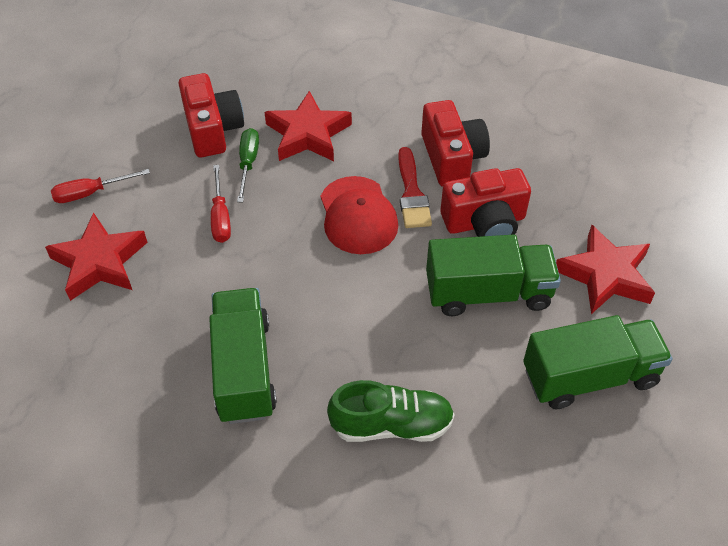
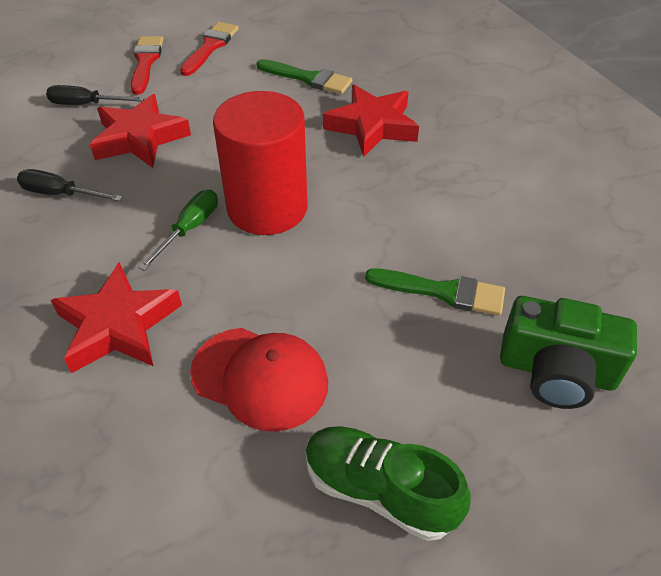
black screwdriver: 0 -> 2
green brush: 0 -> 2
green camera: 0 -> 1
green truck: 3 -> 0
red brush: 1 -> 2
red camera: 3 -> 0
red cylinder: 0 -> 1
red screwdriver: 2 -> 0

